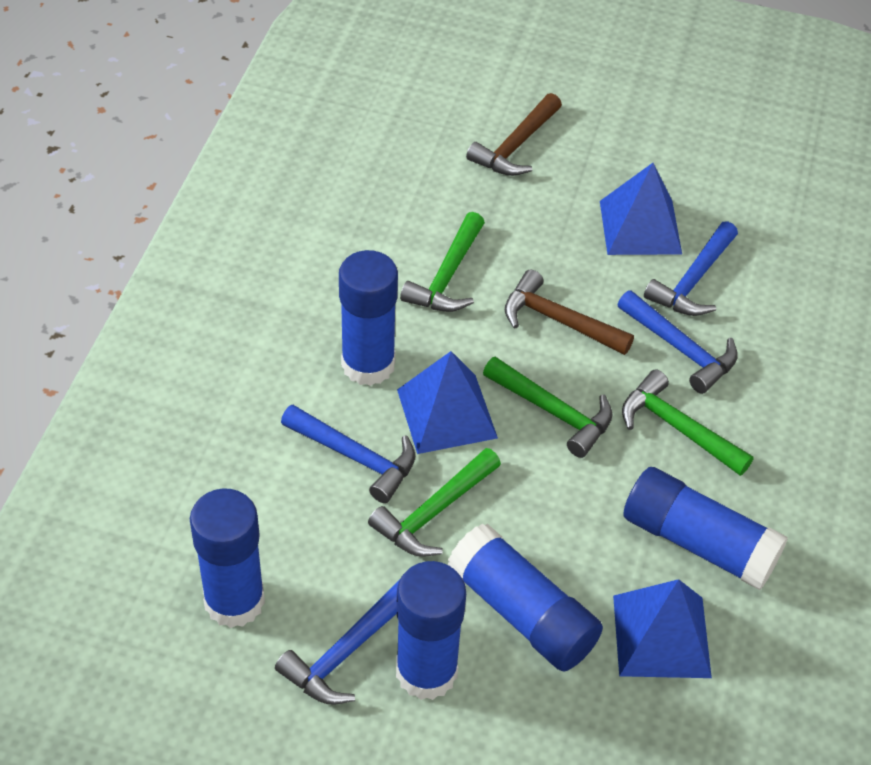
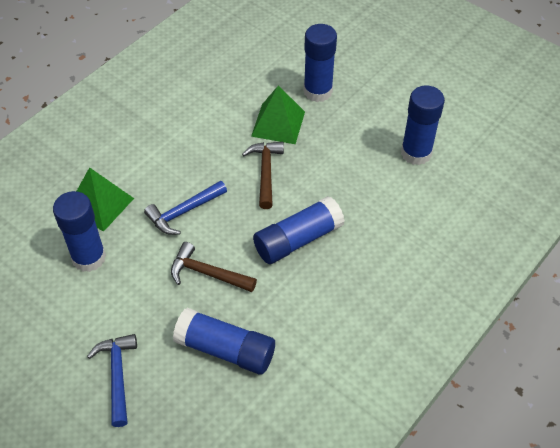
blue hammer: 4 -> 2
blue pyramid: 3 -> 0
green hammer: 4 -> 0
green pyramid: 0 -> 2

